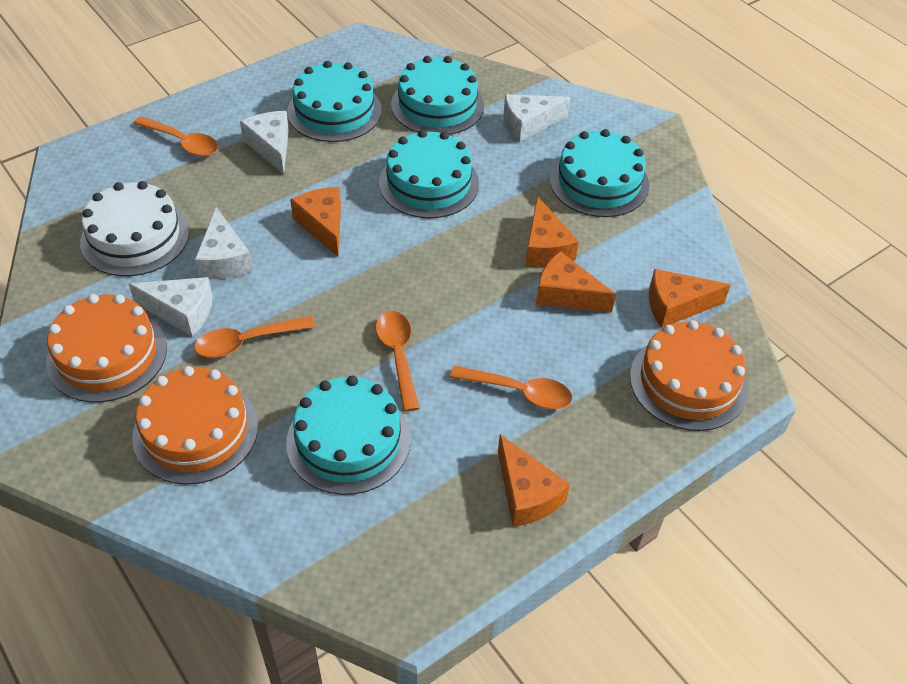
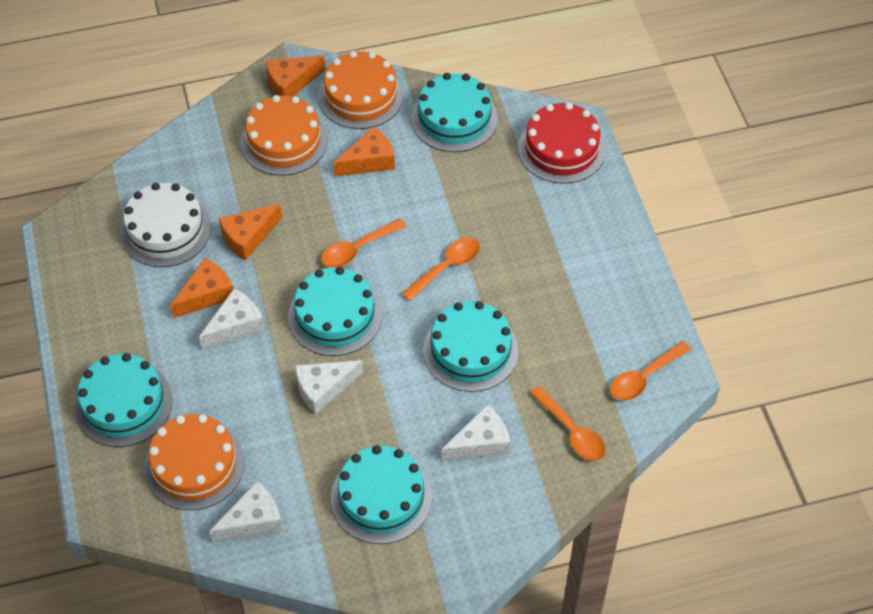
orange cheese: 5 -> 4
red cake: 0 -> 1

